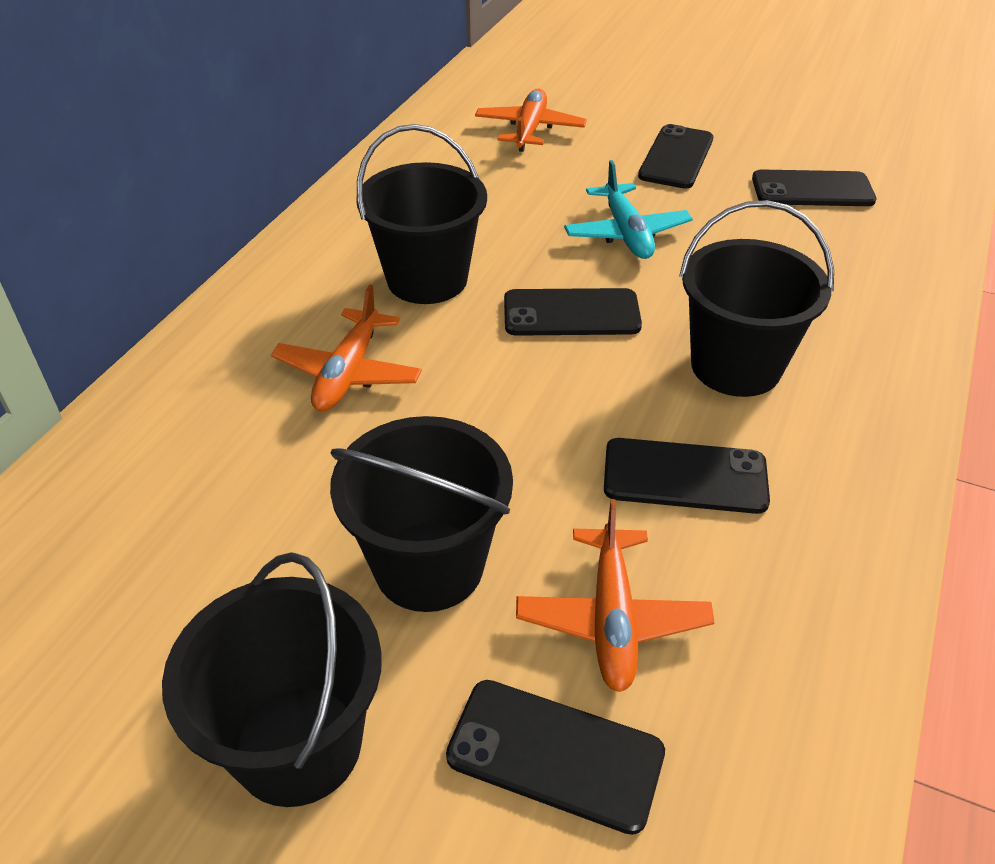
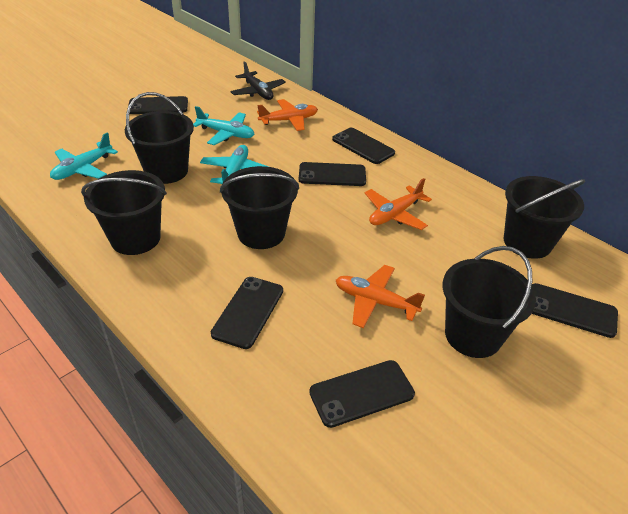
black bucket: 4 -> 5
black phone: 5 -> 6
black plane: 0 -> 1
turquoise plane: 1 -> 3

